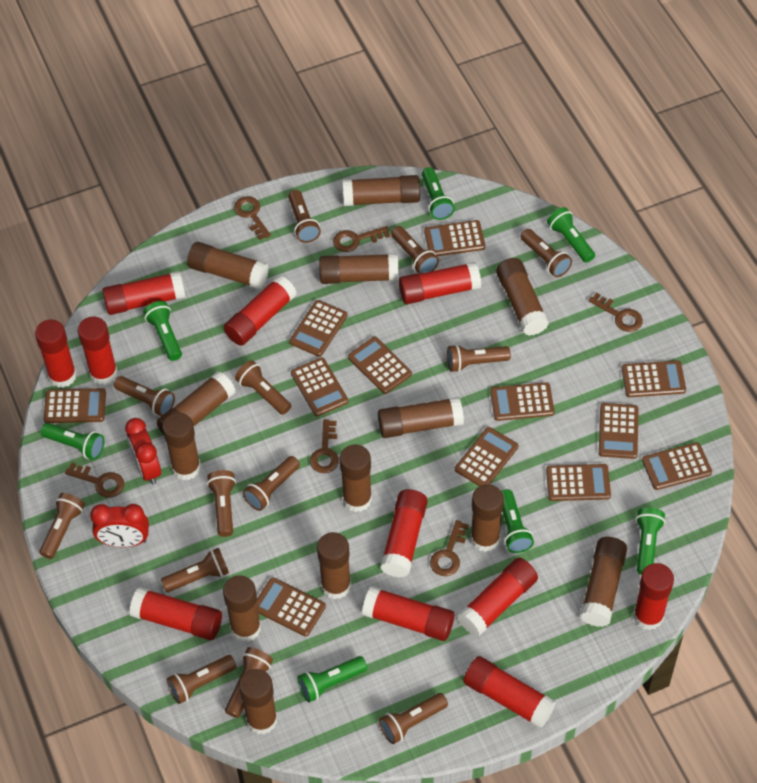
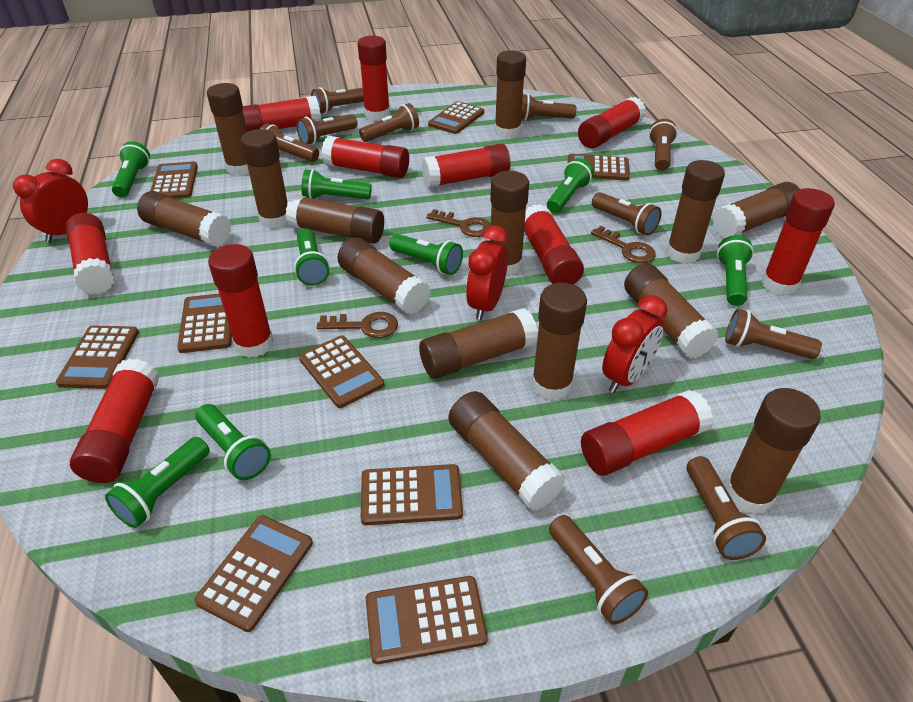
brown calculator: 12 -> 9
brown flashlight: 13 -> 10
brown glue stick: 13 -> 14
brown key: 6 -> 3
green flashlight: 7 -> 8
red clock: 2 -> 3

